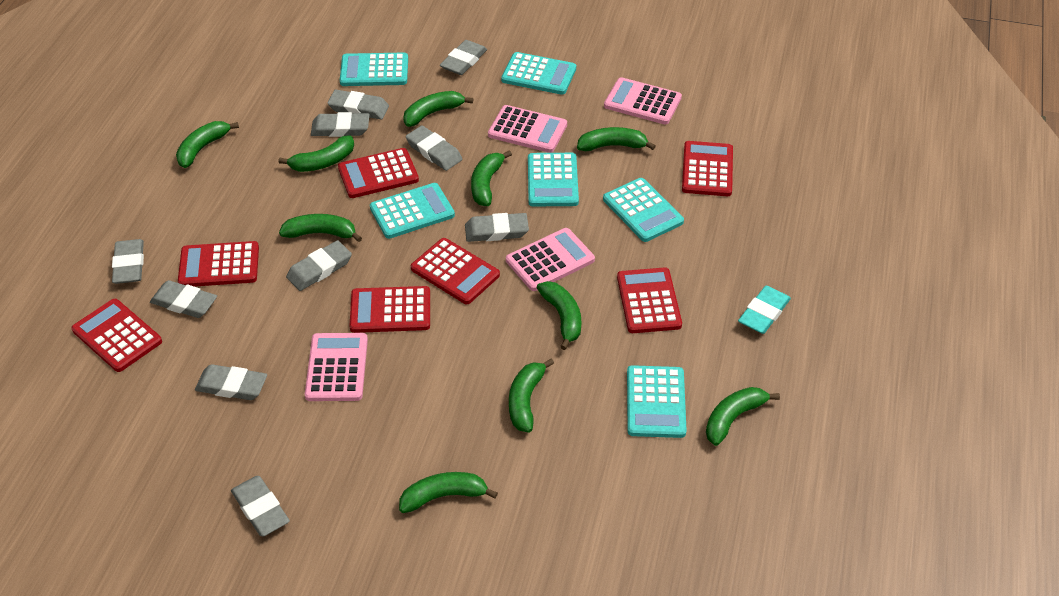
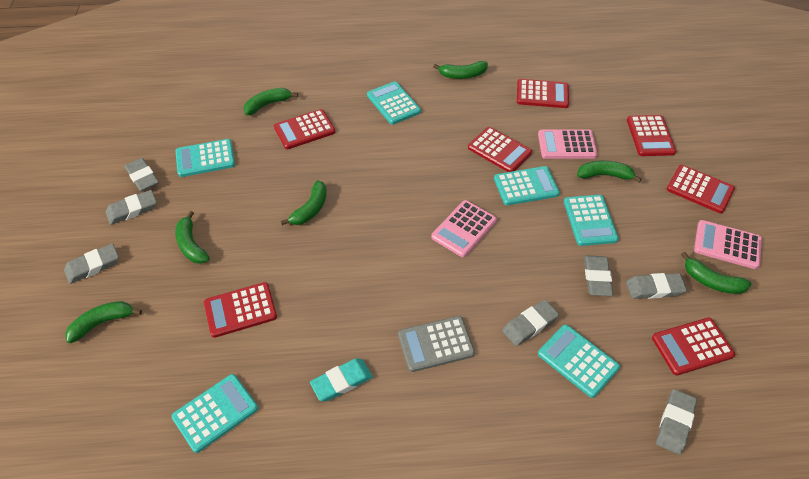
green banana: 10 -> 7
grey calculator: 0 -> 1
grey eraser: 10 -> 7
pink calculator: 4 -> 3

